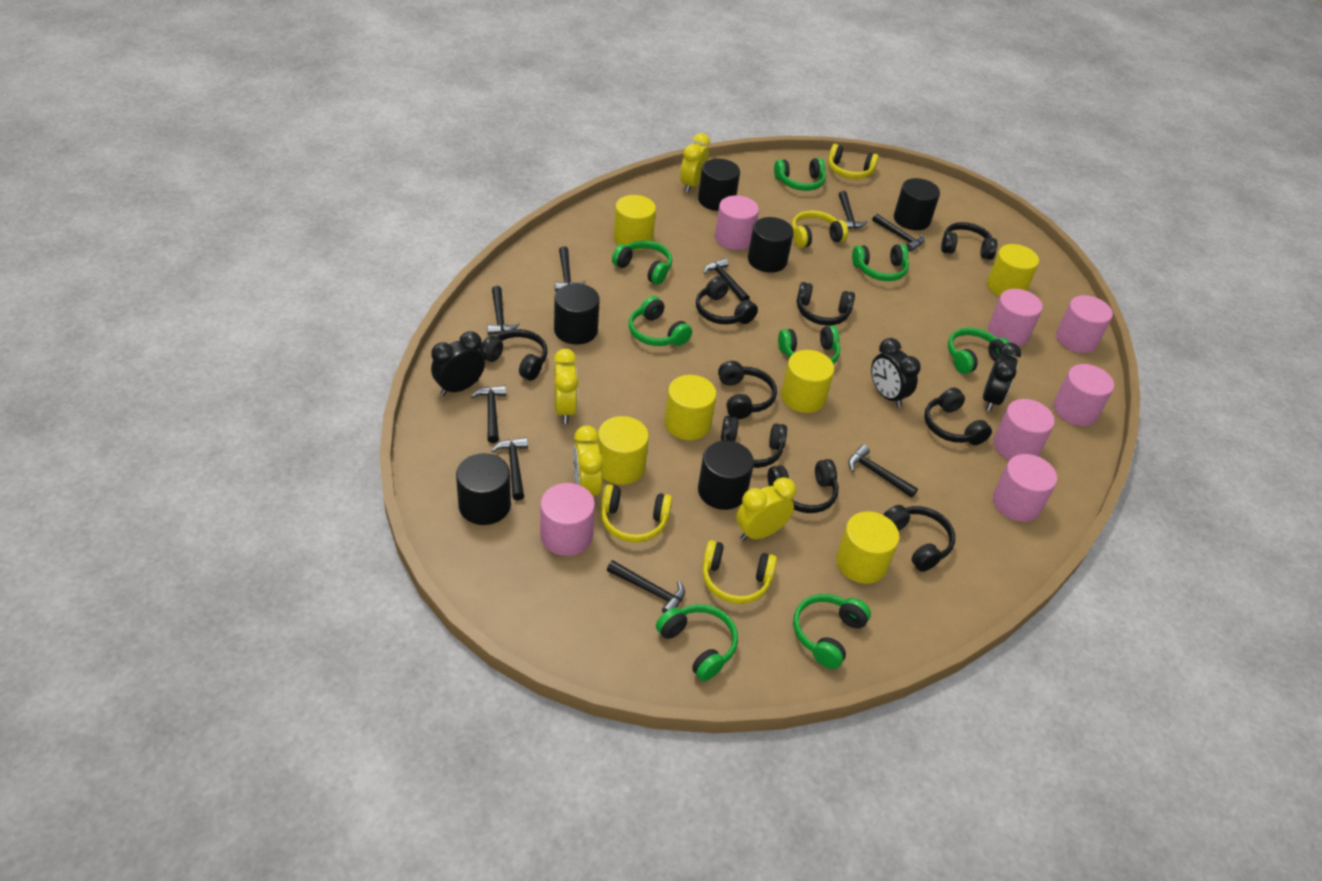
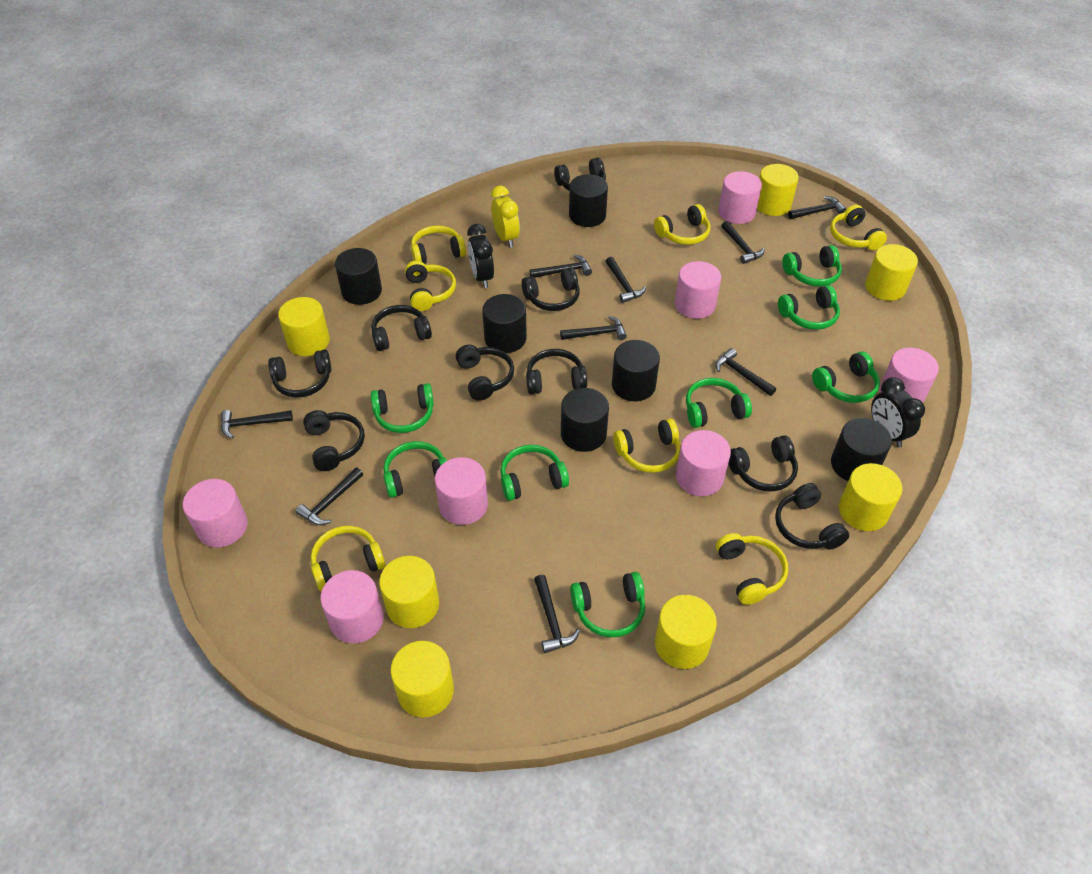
black clock: 3 -> 2
yellow clock: 4 -> 1
yellow cylinder: 6 -> 7
yellow headphones: 4 -> 7

